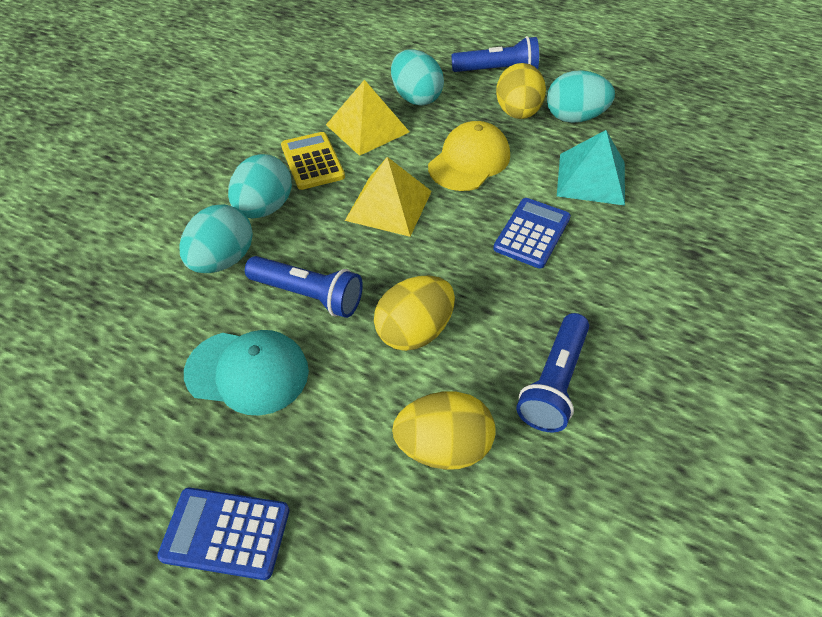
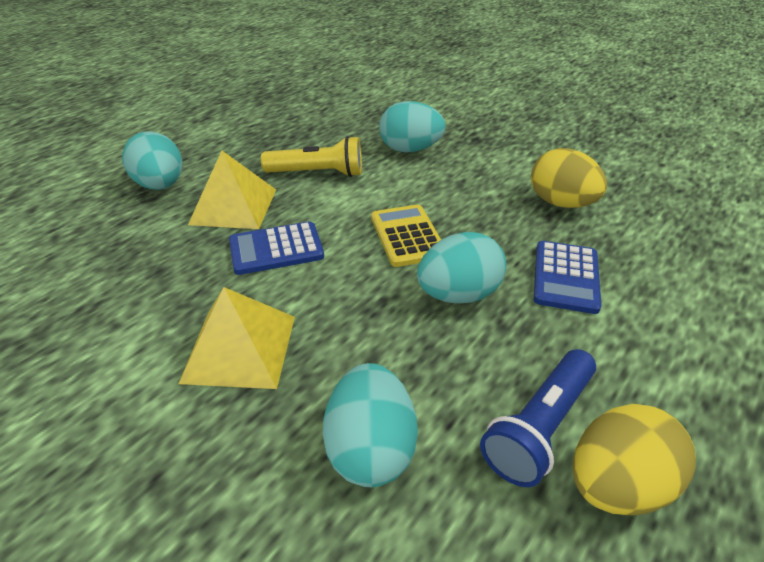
blue flashlight: 3 -> 1
turquoise cap: 1 -> 0
turquoise pyramid: 1 -> 0
yellow cap: 1 -> 0
yellow egg: 3 -> 2
yellow flashlight: 0 -> 1

